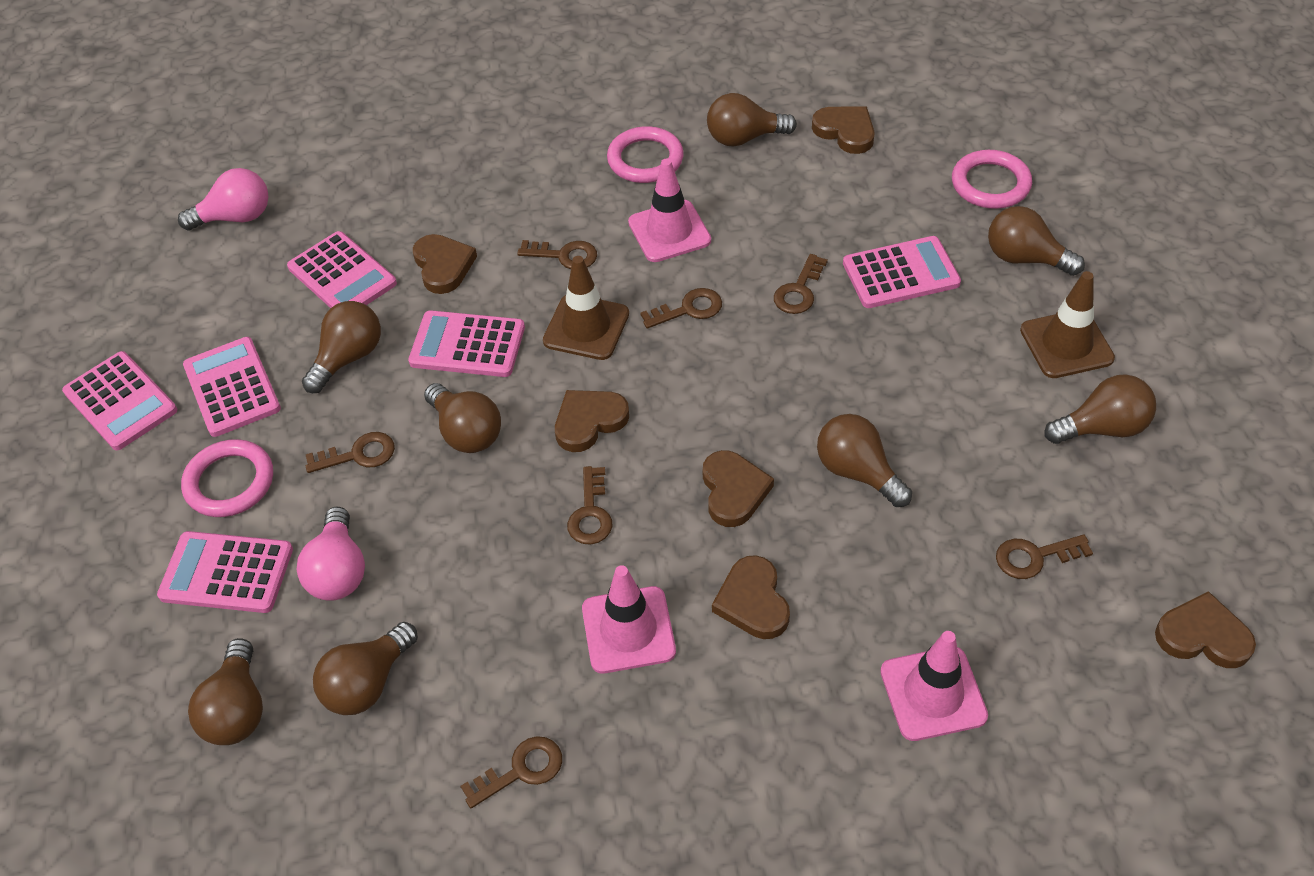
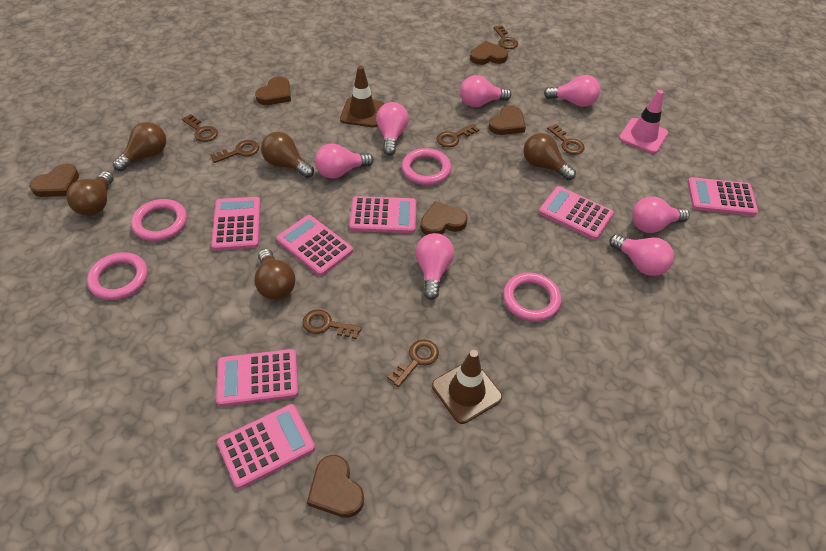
brown light bulb: 8 -> 5
pink calculator: 6 -> 7
pink light bulb: 2 -> 7
pink ring: 3 -> 4
pink traffic cone: 3 -> 1

